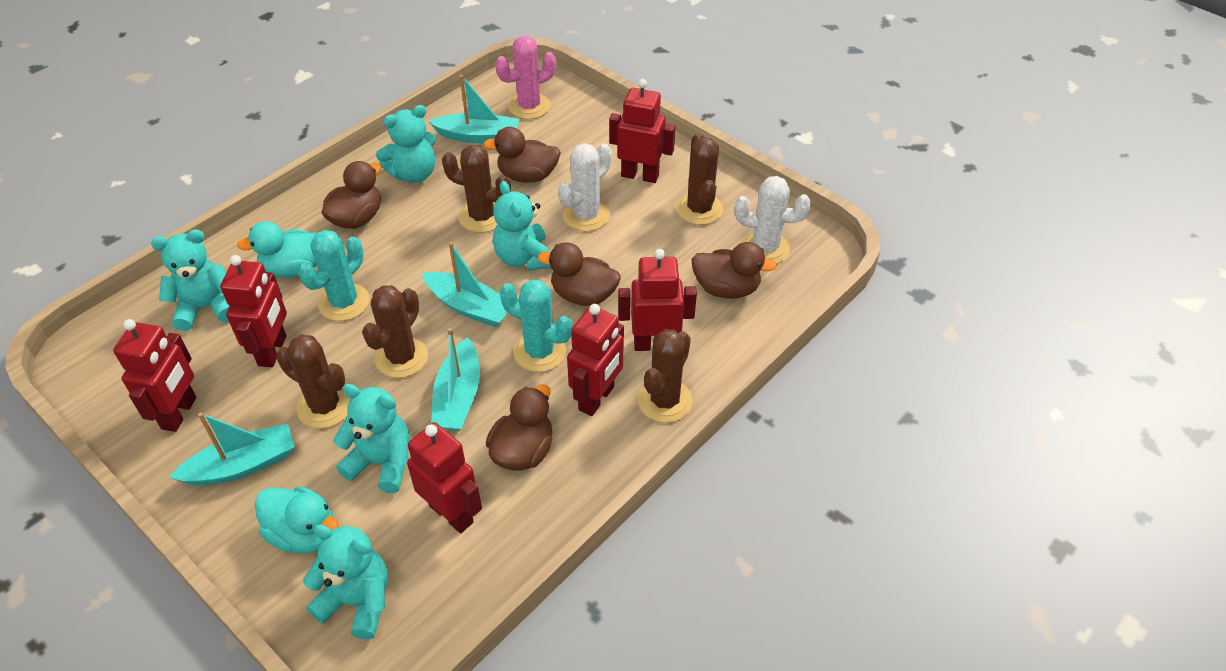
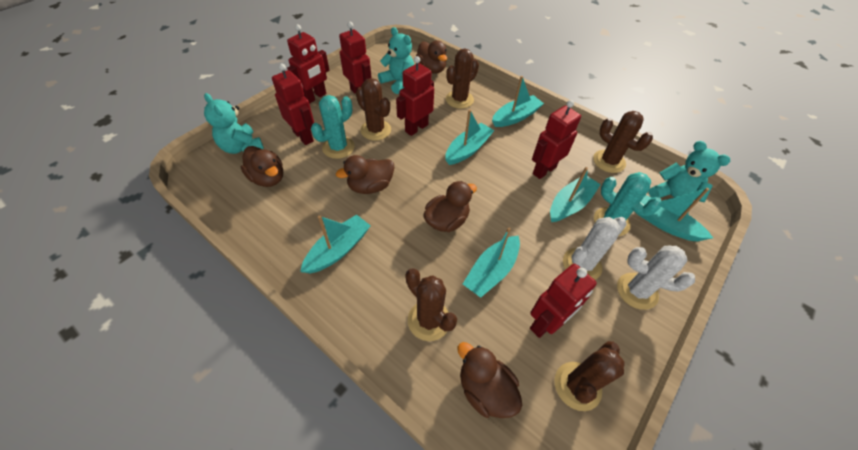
pink cactus: 1 -> 0
turquoise boat: 4 -> 6
turquoise duck: 2 -> 0
turquoise teddy bear: 5 -> 3

